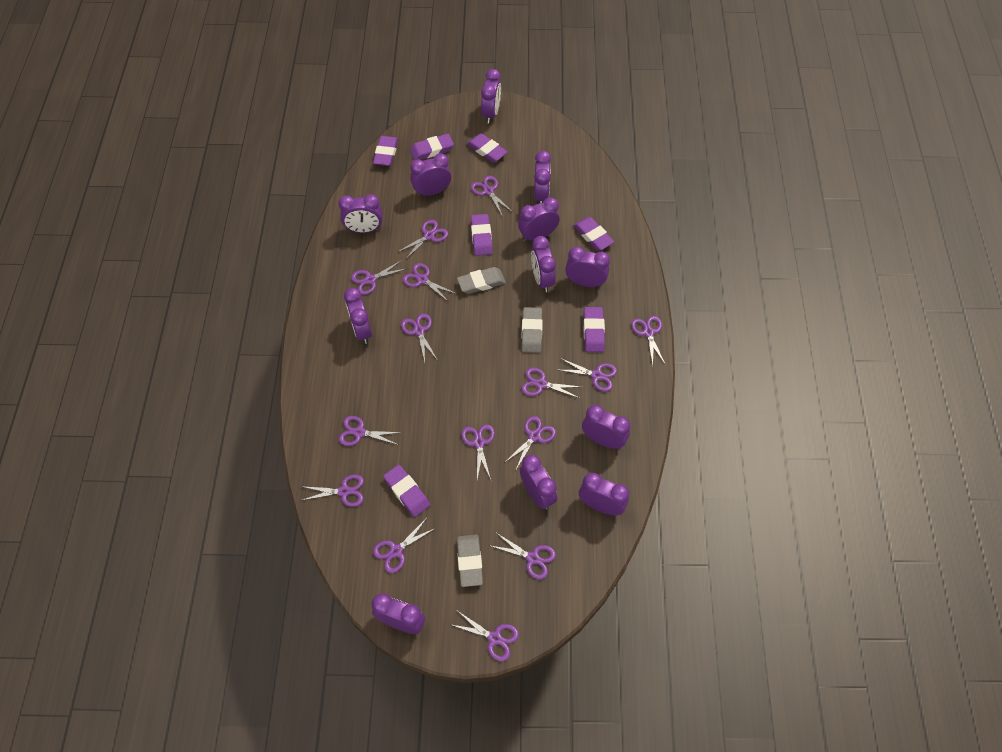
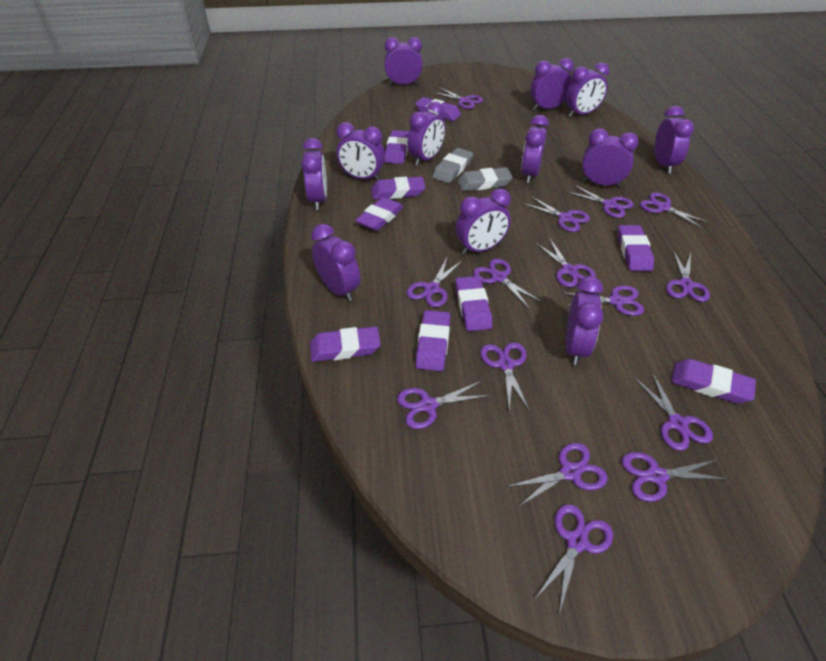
grey eraser: 3 -> 2
purple eraser: 7 -> 9

